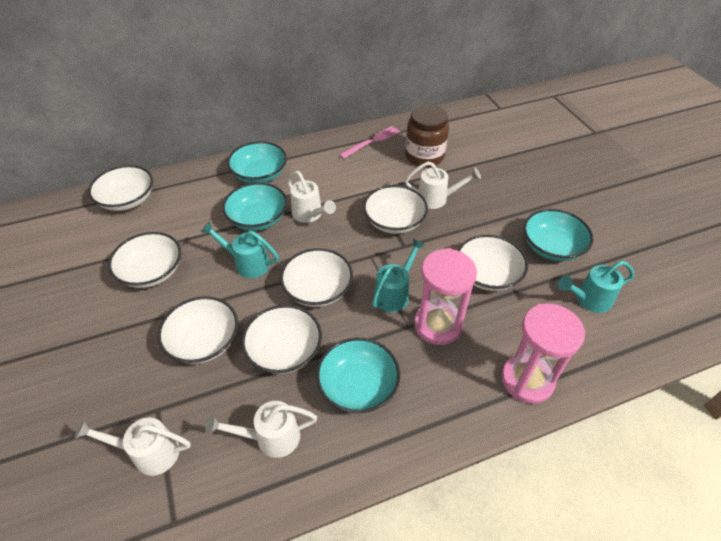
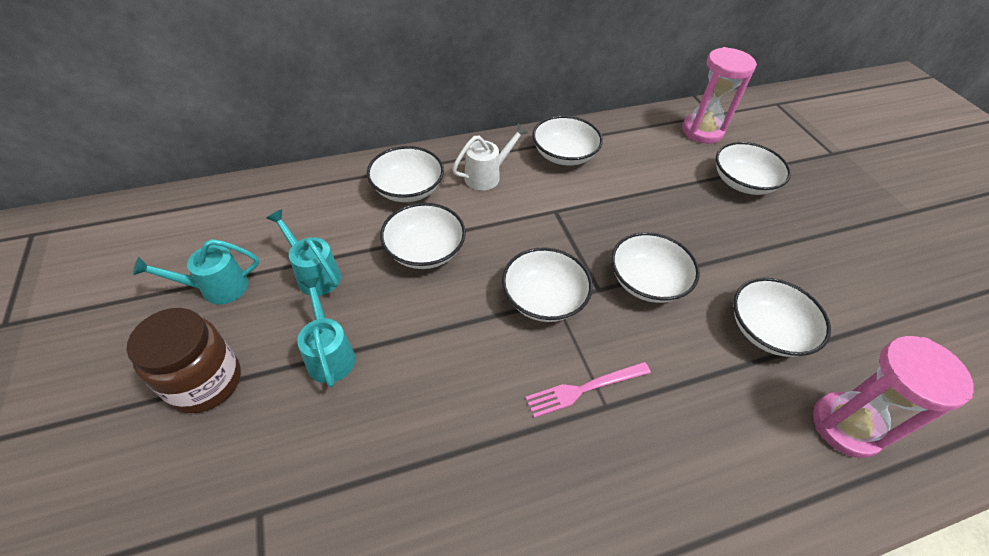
turquoise bowl: 4 -> 0
white watering can: 4 -> 1

